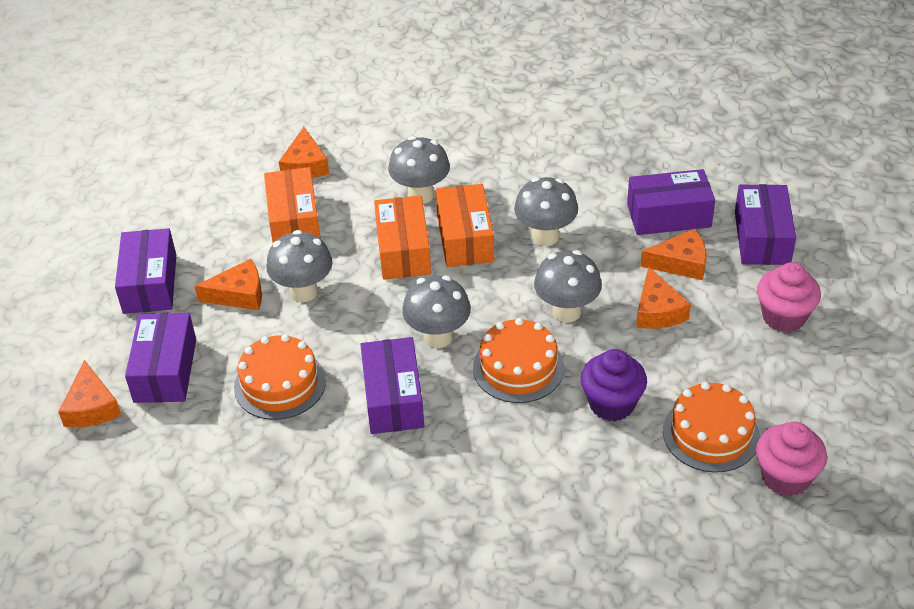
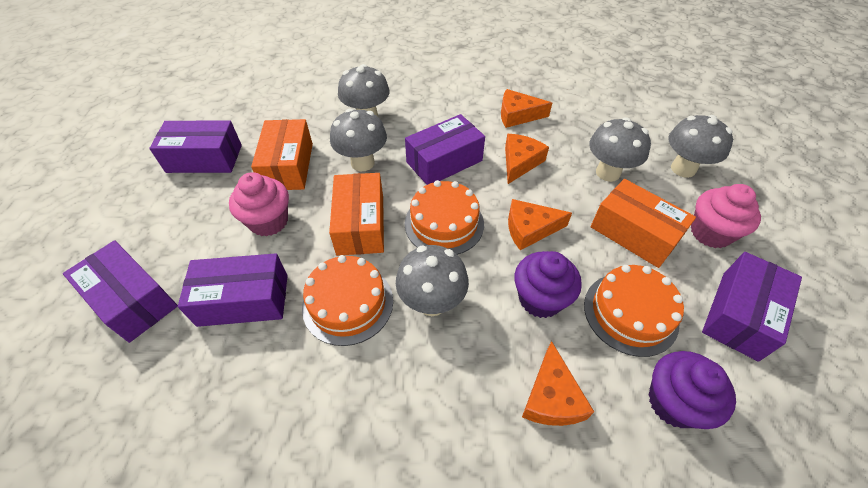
orange cheese: 5 -> 4
purple cupcake: 1 -> 2

